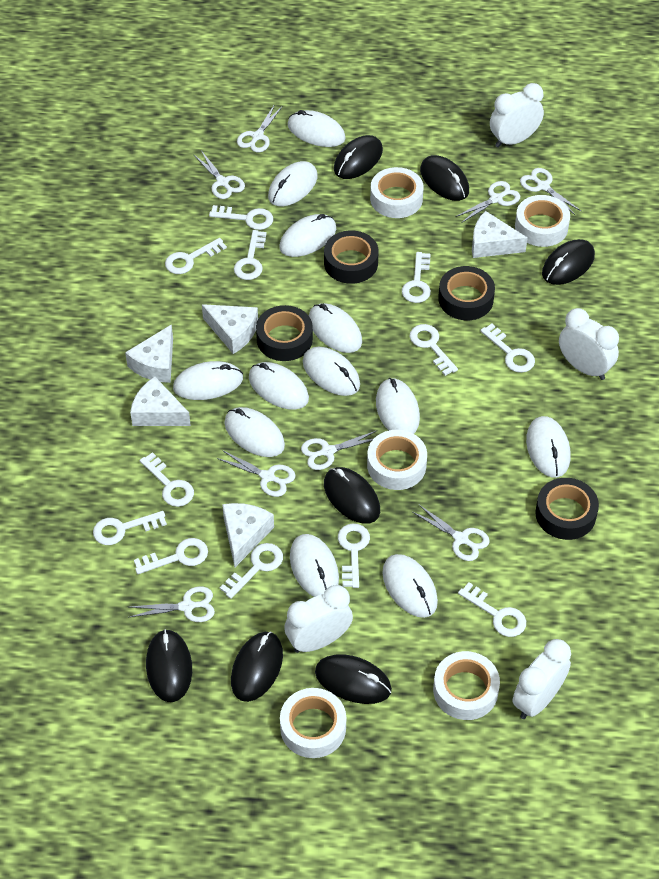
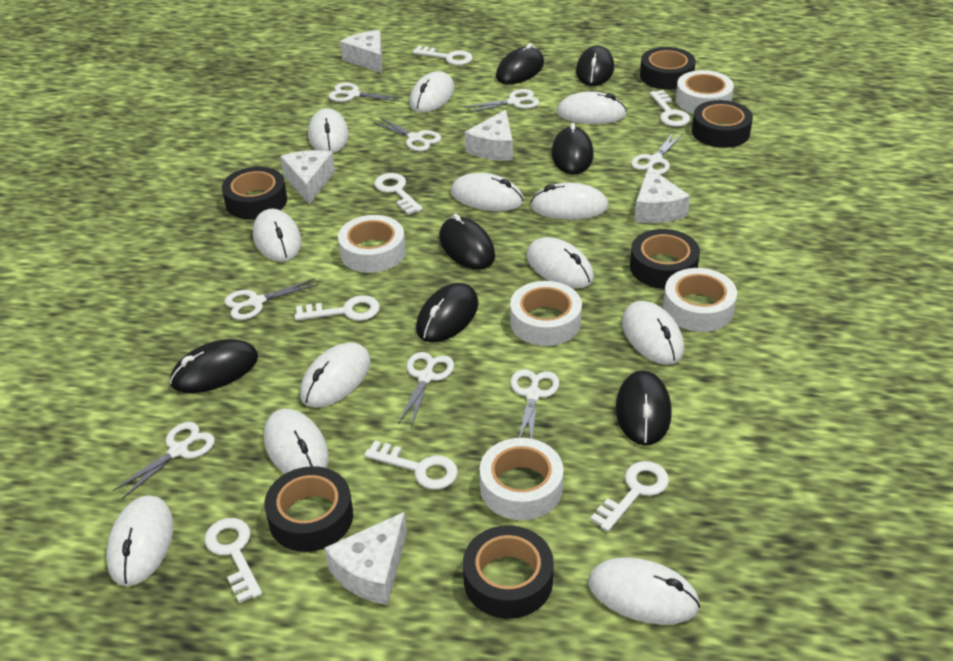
black tape: 4 -> 6
white clock: 4 -> 0
white key: 12 -> 7

